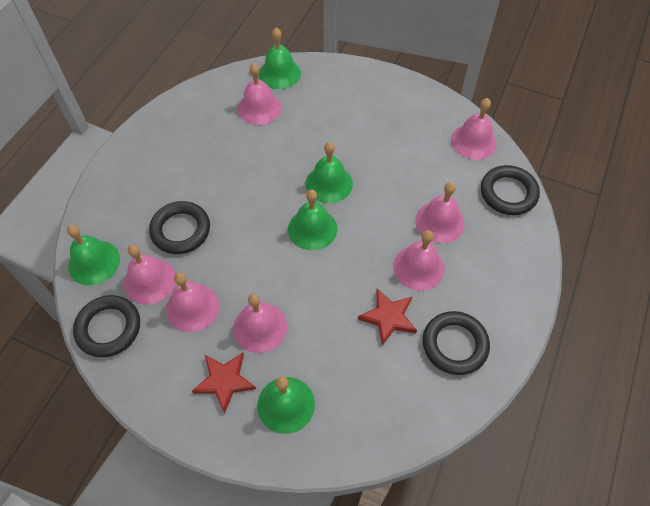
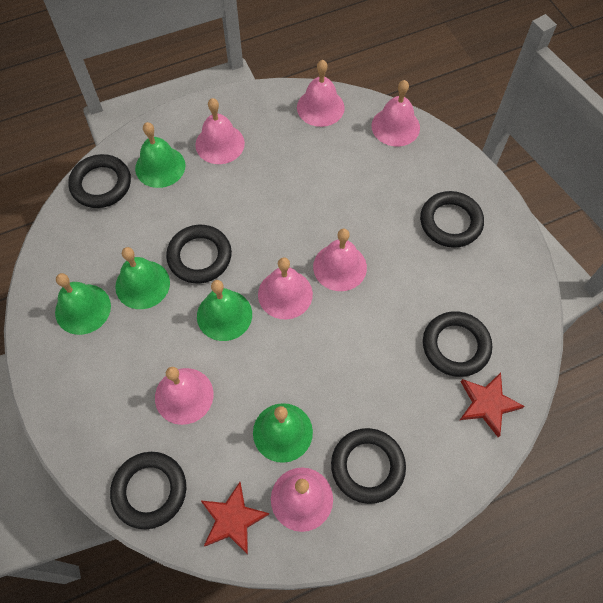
black ring: 4 -> 6

